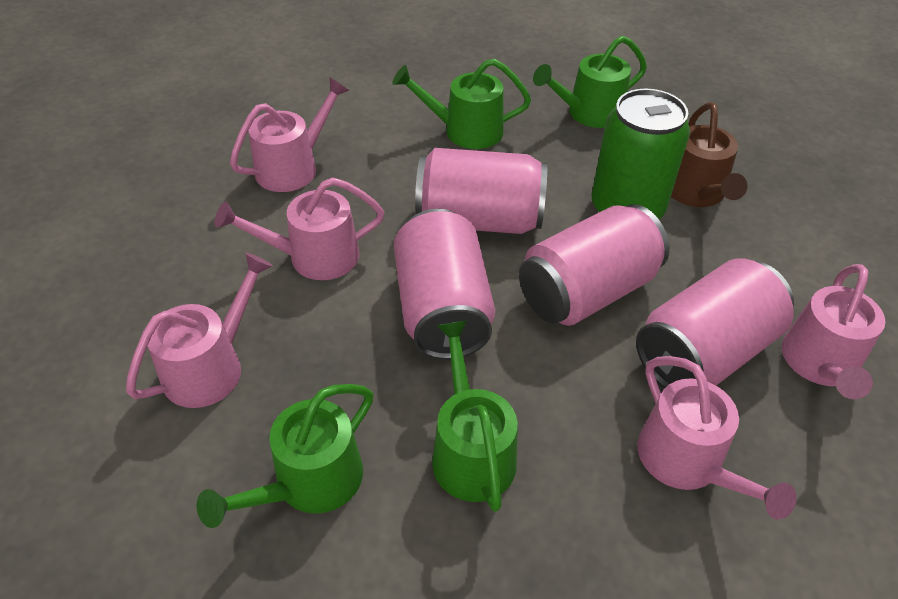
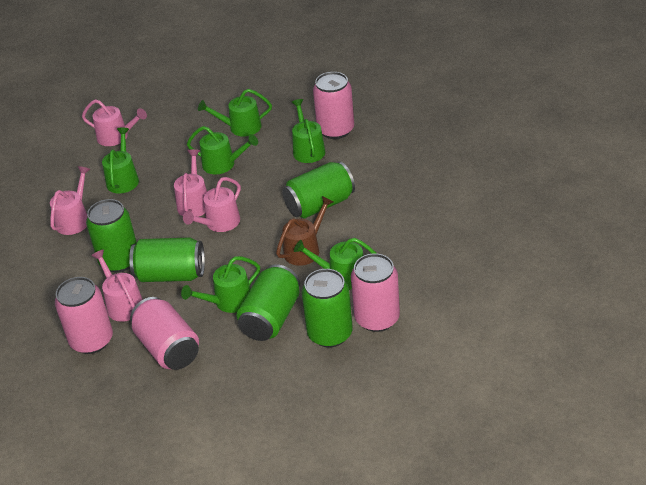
green can: 1 -> 5
green watering can: 4 -> 6

